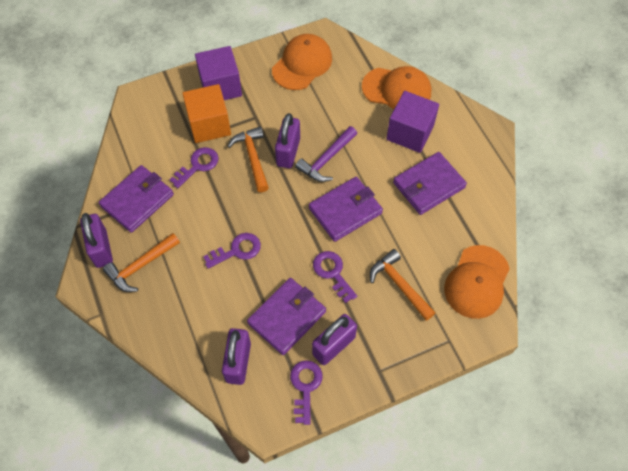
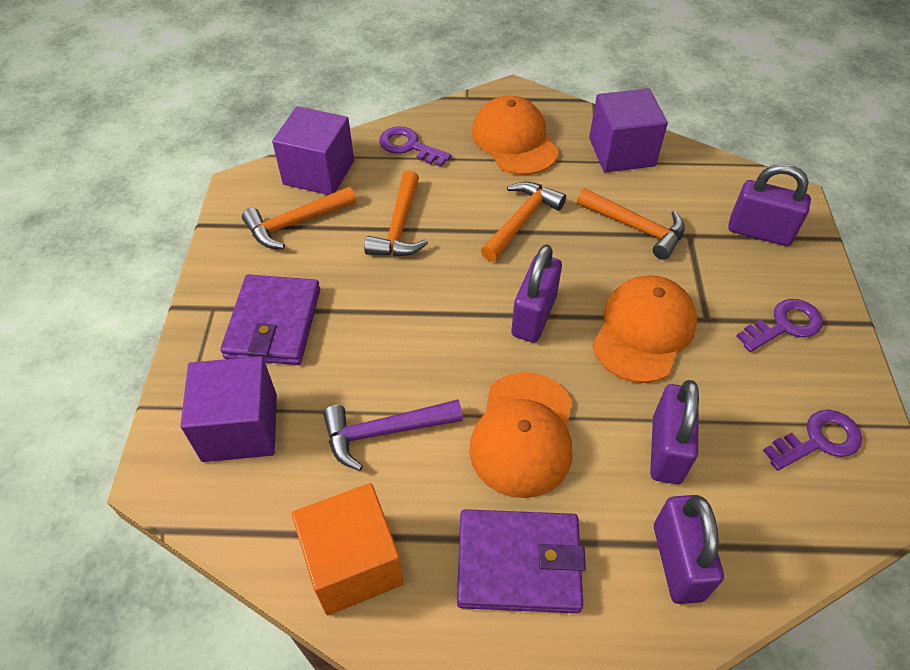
orange hammer: 3 -> 4
purple cube: 2 -> 3
purple key: 4 -> 3
purple wallet: 4 -> 2

